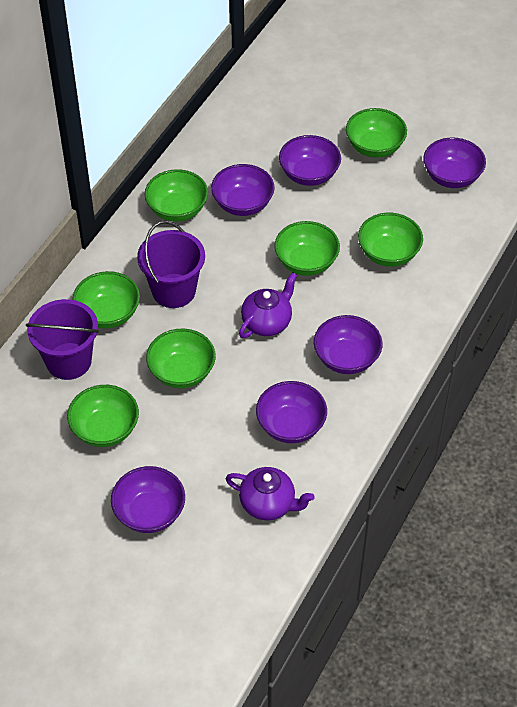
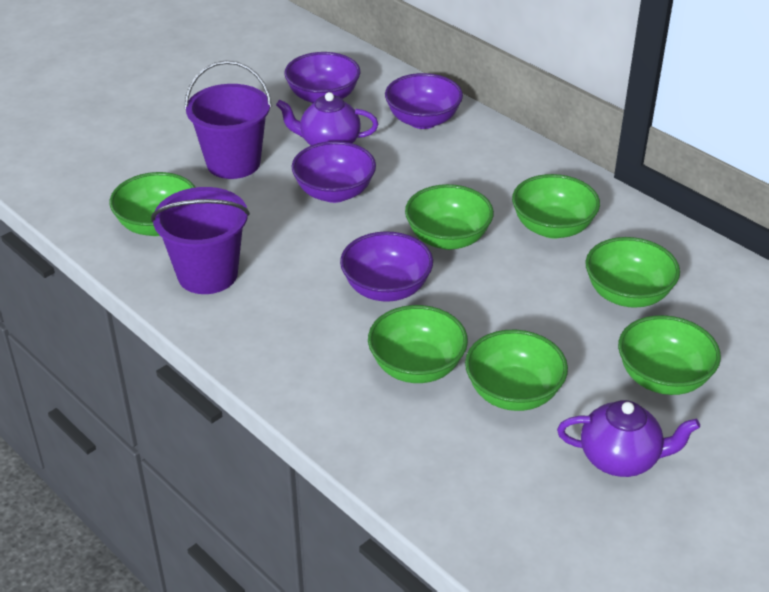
purple bowl: 6 -> 4

